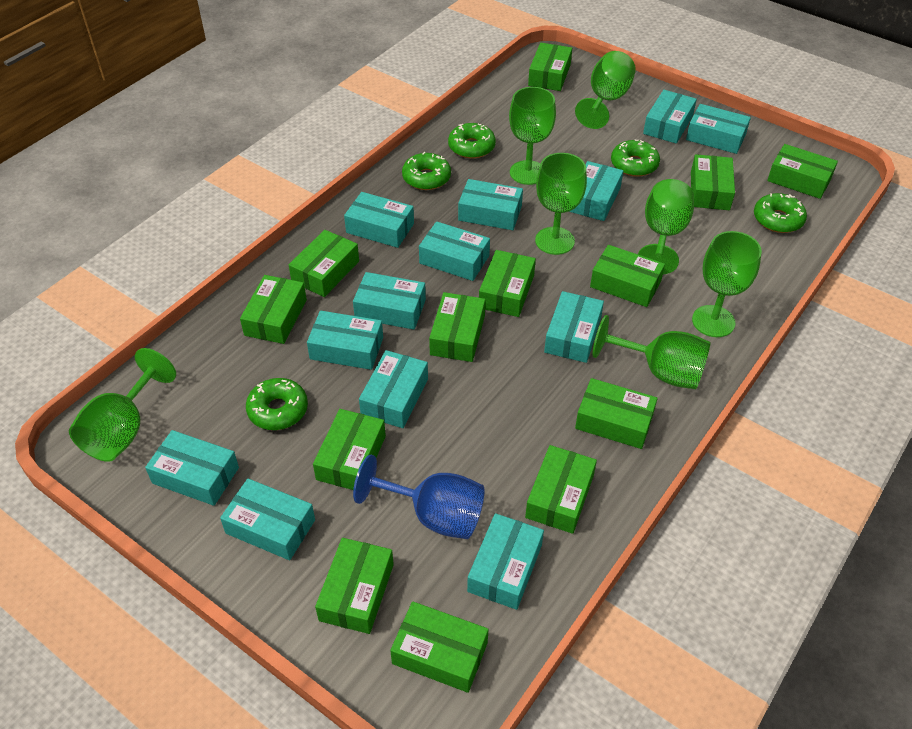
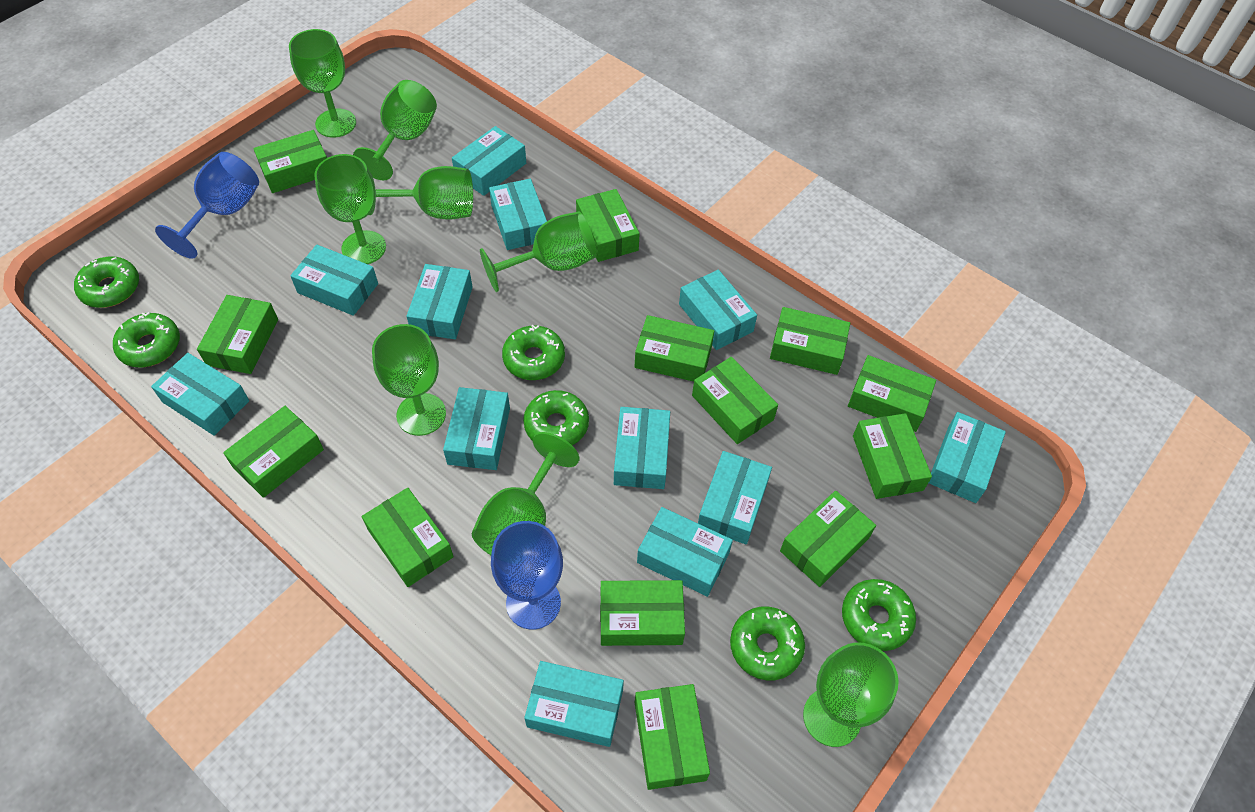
blue goblet: 1 -> 2
green donut: 5 -> 6
green goblet: 7 -> 8
turquoise box: 13 -> 12

